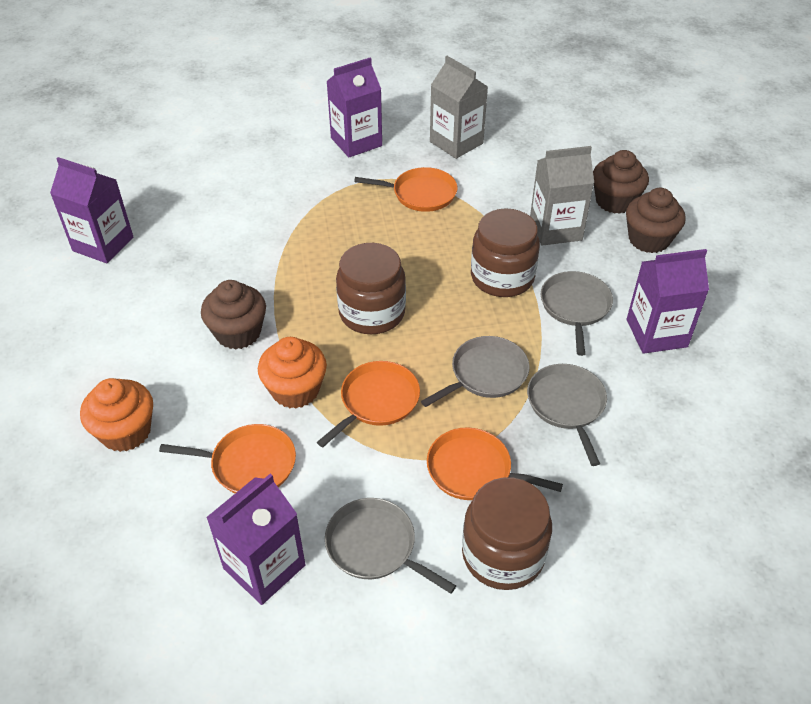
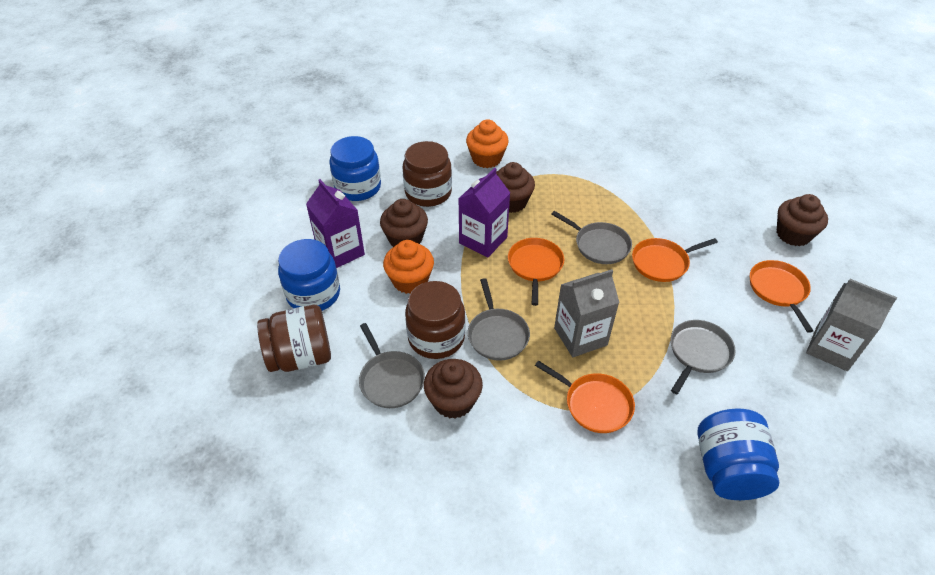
blue jar: 0 -> 3
brown cupcake: 3 -> 4
purple carton: 4 -> 2

